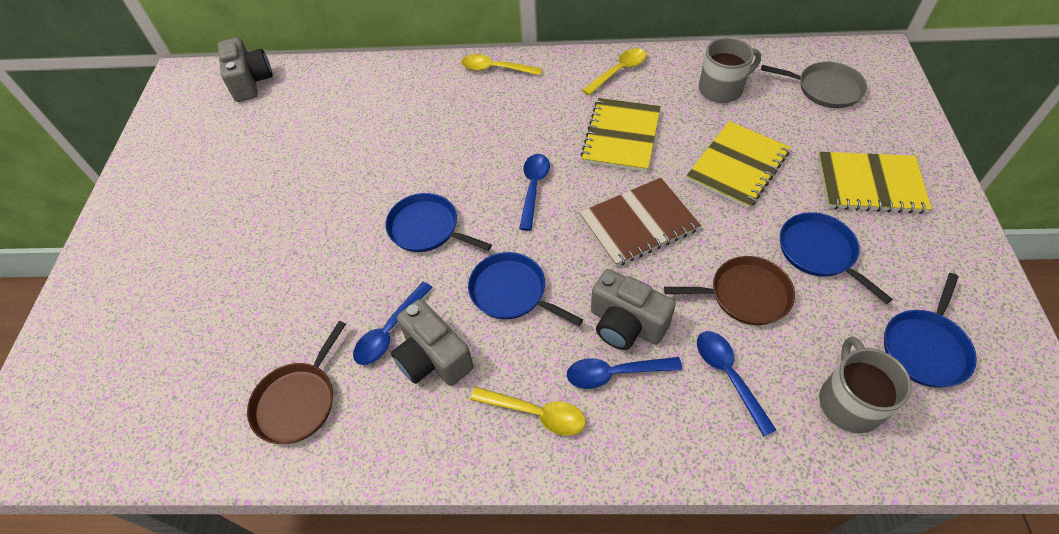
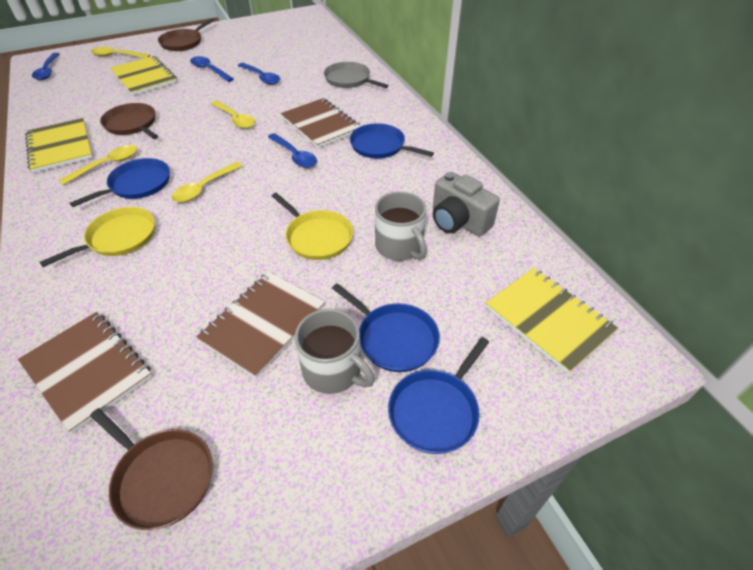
brown notebook: 1 -> 3
brown pan: 2 -> 3
grey camera: 3 -> 1
yellow pan: 0 -> 2
yellow spoon: 3 -> 4

